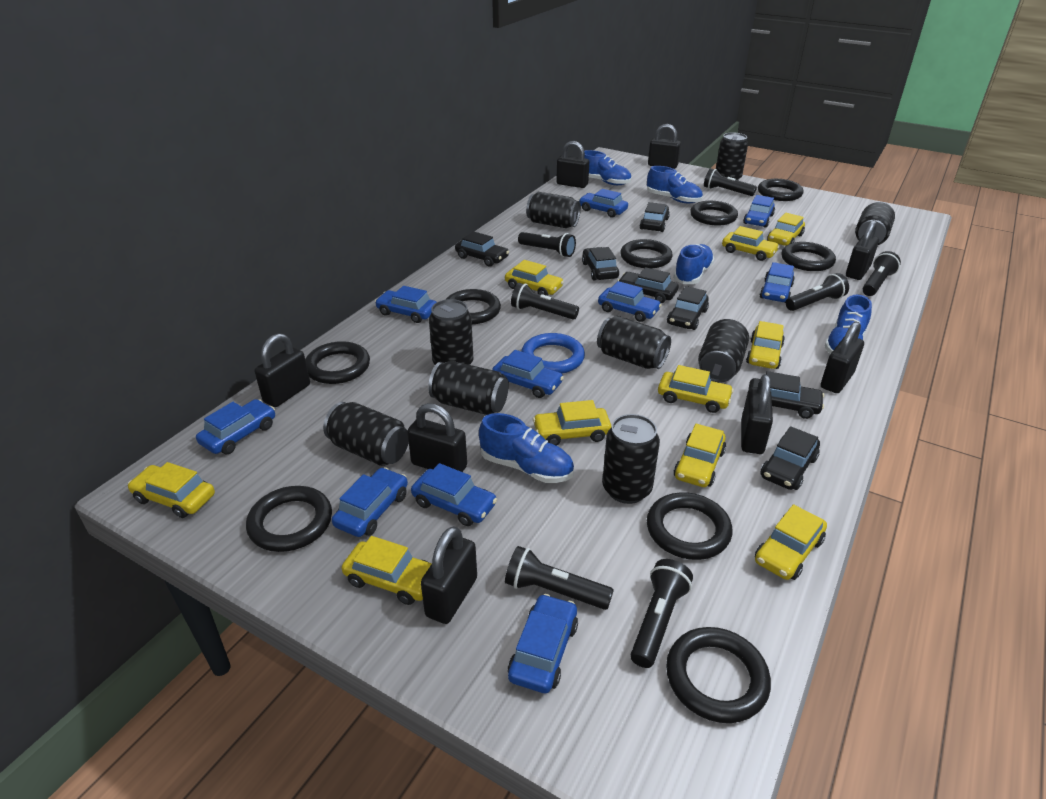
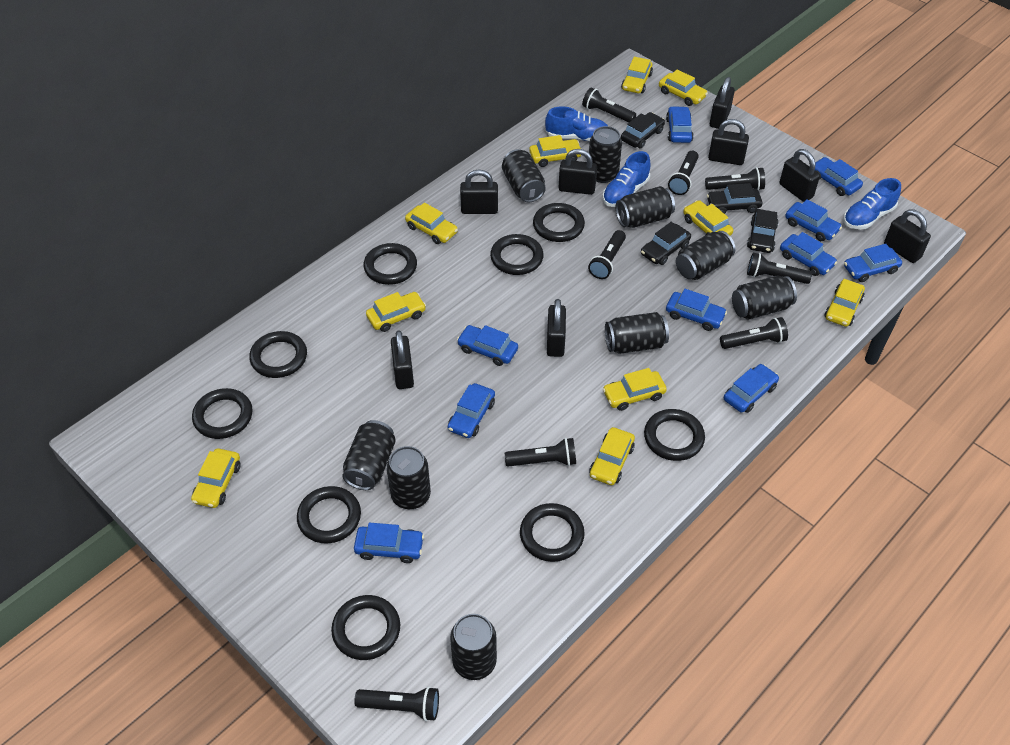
black car: 7 -> 4
black flashlight: 7 -> 8
blue ring: 1 -> 0
blue shoe: 5 -> 3

